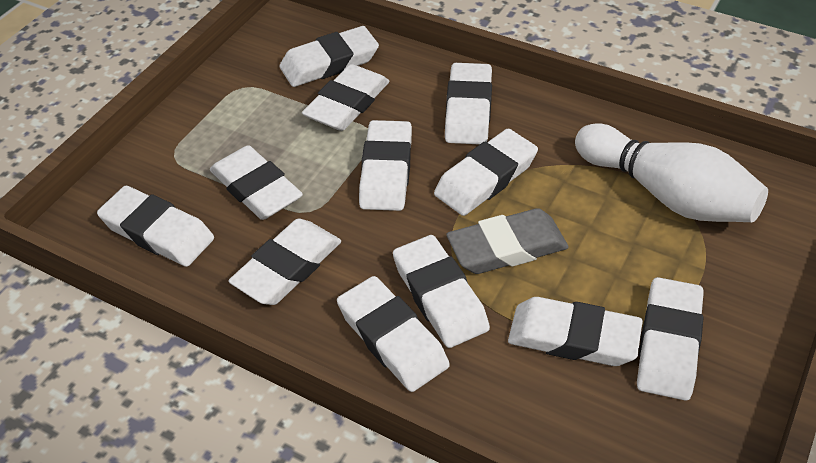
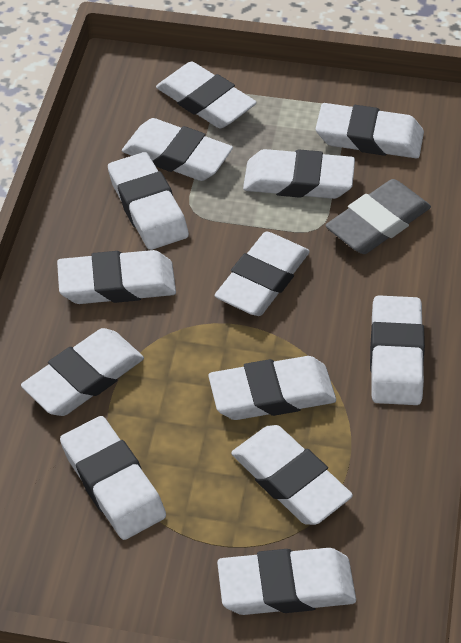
white bowling pin: 1 -> 0
white eraser: 12 -> 13

